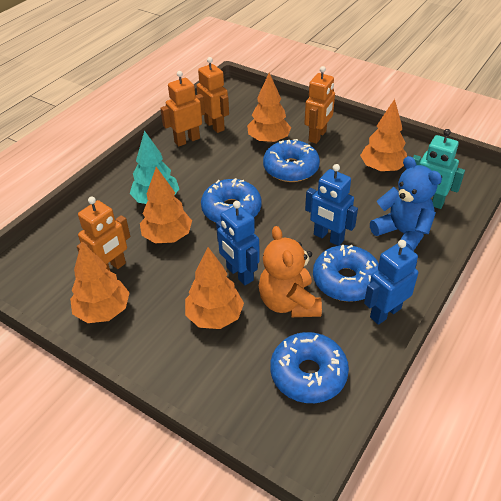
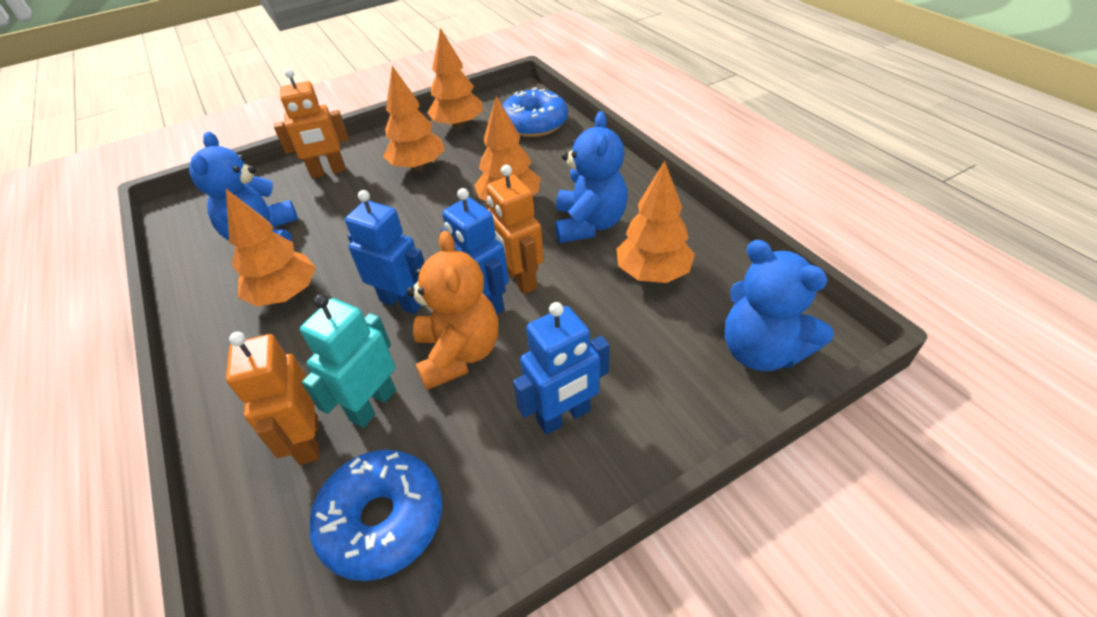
blue donut: 4 -> 2
blue teddy bear: 1 -> 3
orange robot: 4 -> 3
turquoise tree: 1 -> 0

